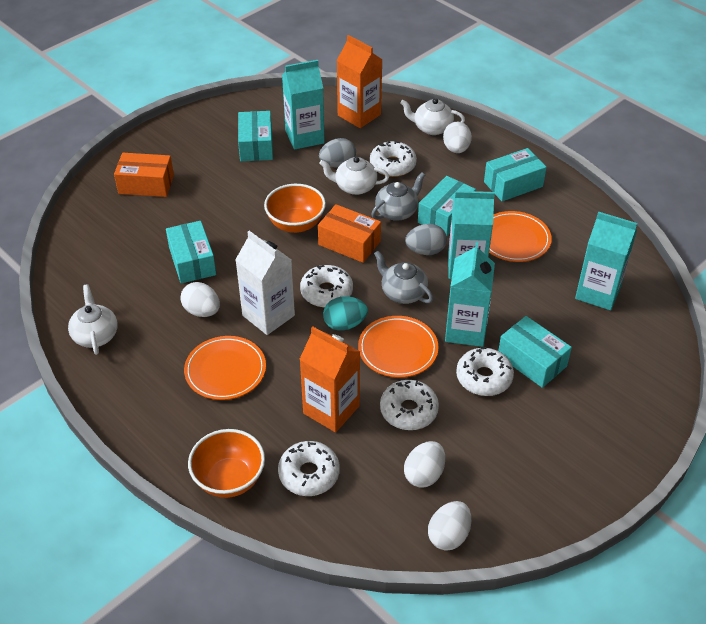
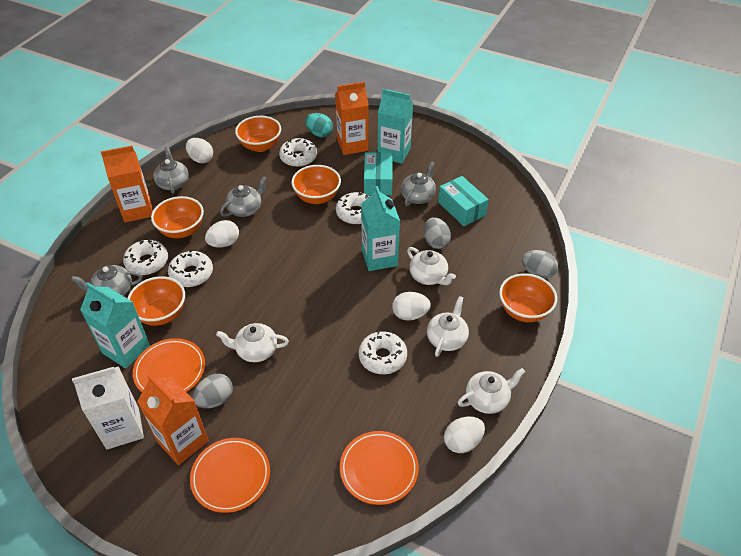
grey egg: 2 -> 3
grey teapot: 2 -> 4
orange bowl: 2 -> 5
orange box: 2 -> 0
orange carton: 2 -> 3
turquoise box: 5 -> 2
turquoise carton: 4 -> 3
white teapot: 3 -> 4

